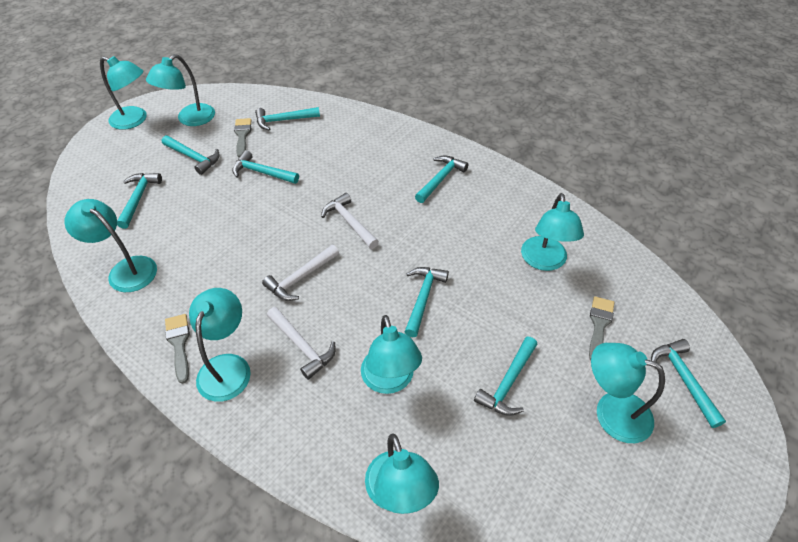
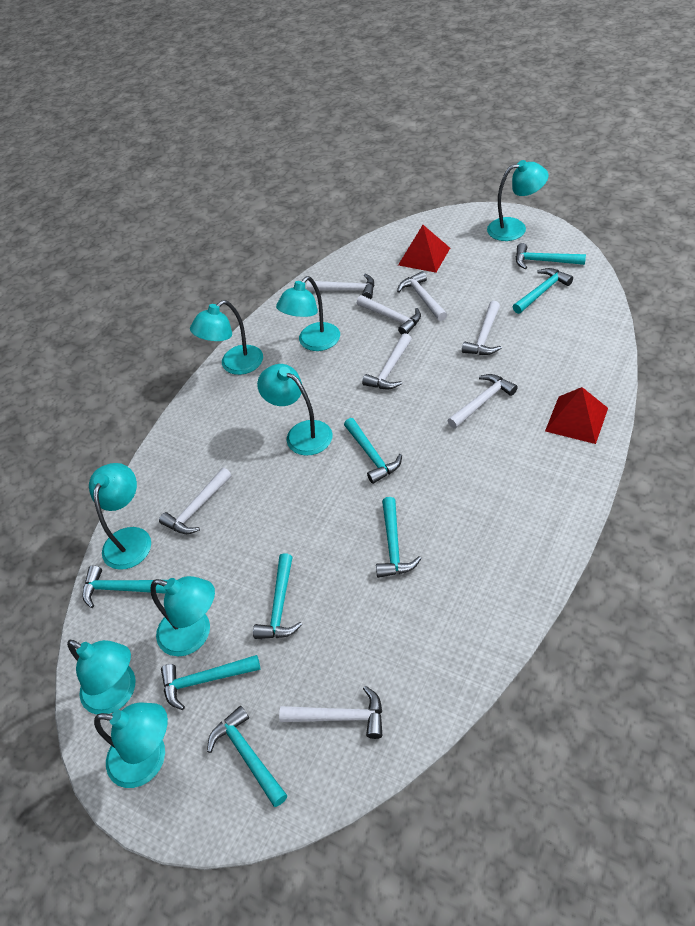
grey brush: 3 -> 0
red pyramid: 0 -> 2
white hammer: 3 -> 8

